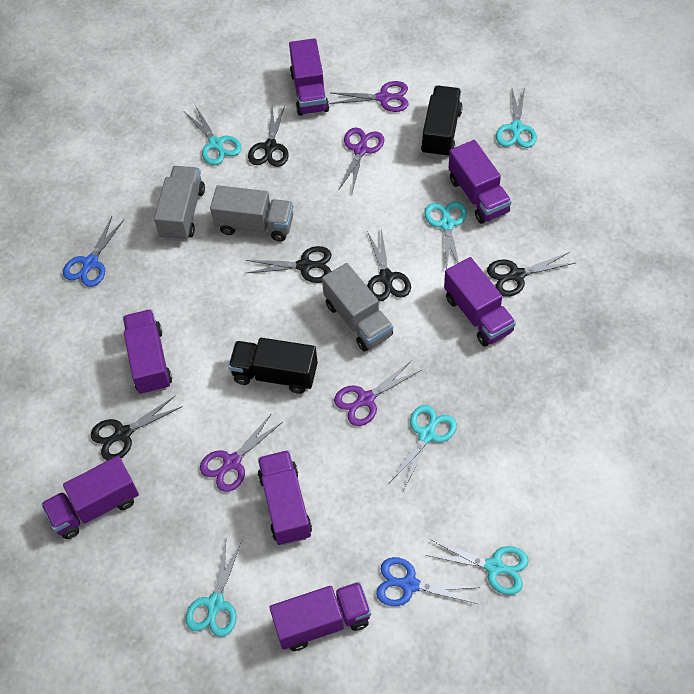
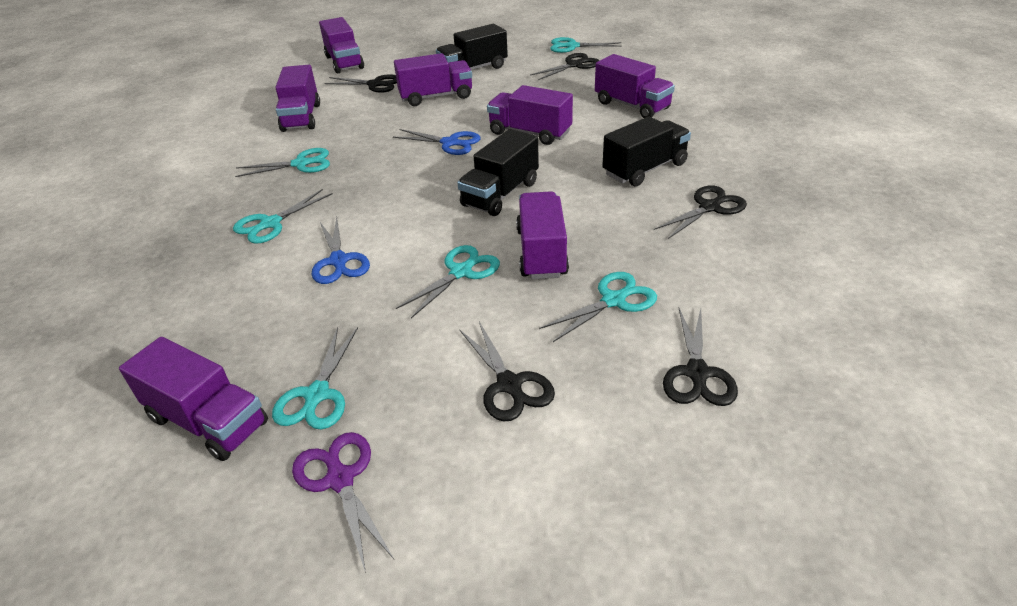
black truck: 2 -> 3
grey truck: 3 -> 0
purple scissors: 4 -> 1

